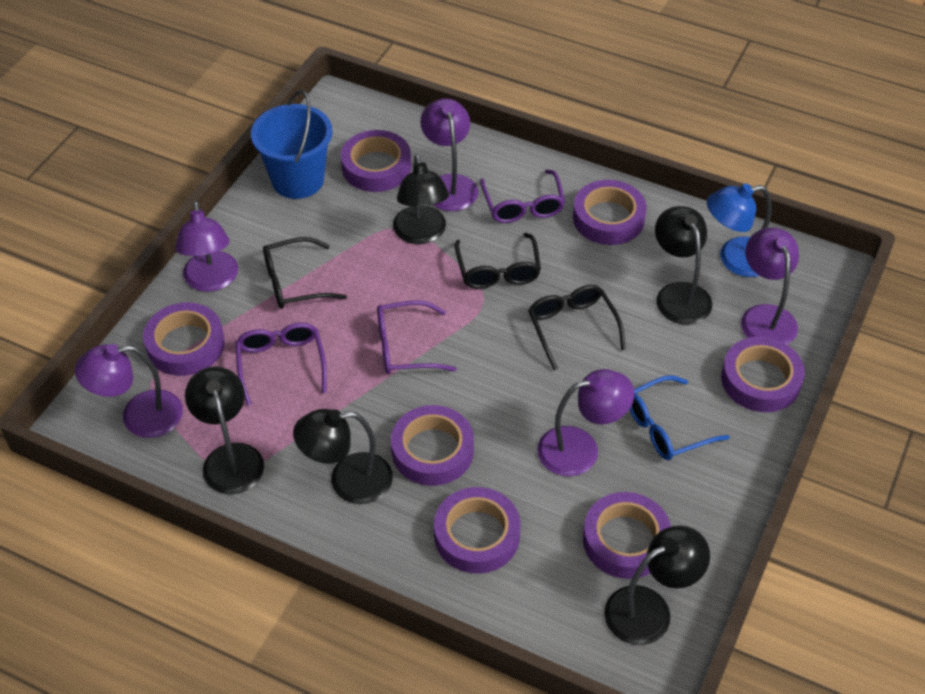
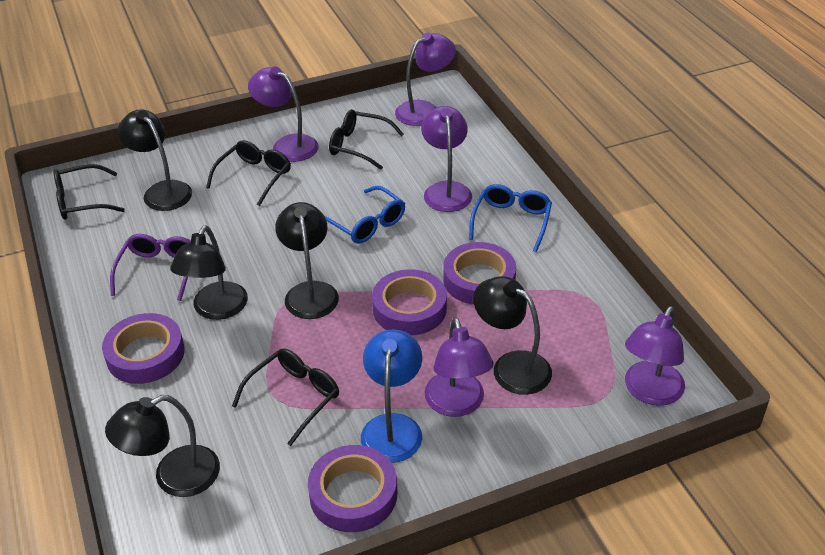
black glasses: 3 -> 4
blue bucket: 1 -> 0
blue glasses: 1 -> 2
purple glasses: 3 -> 1
purple tape: 7 -> 4

